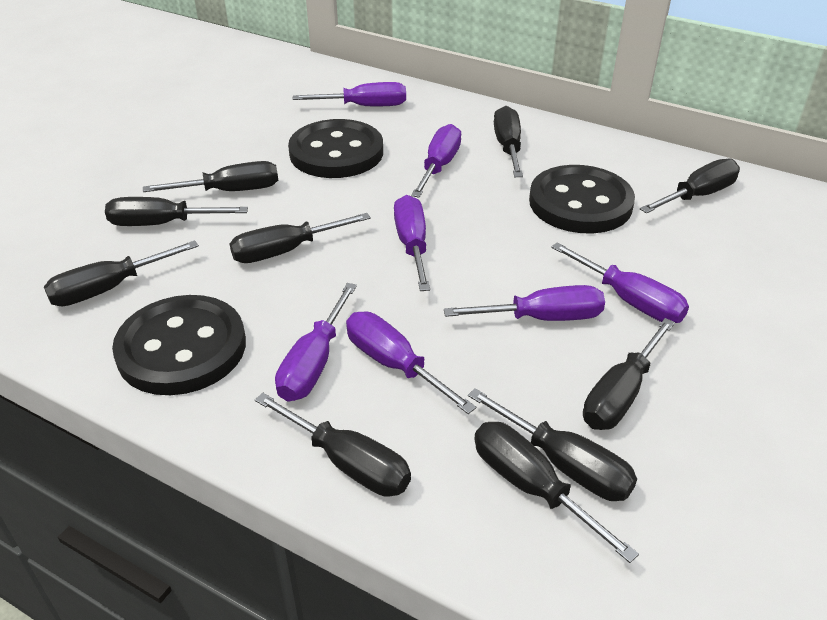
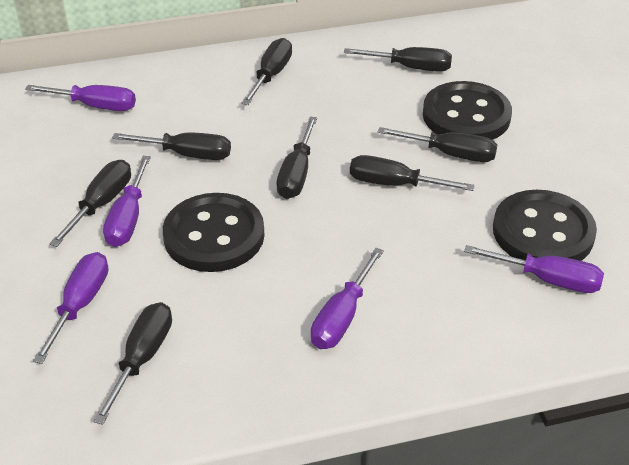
black screwdriver: 10 -> 8
purple screwdriver: 7 -> 5

